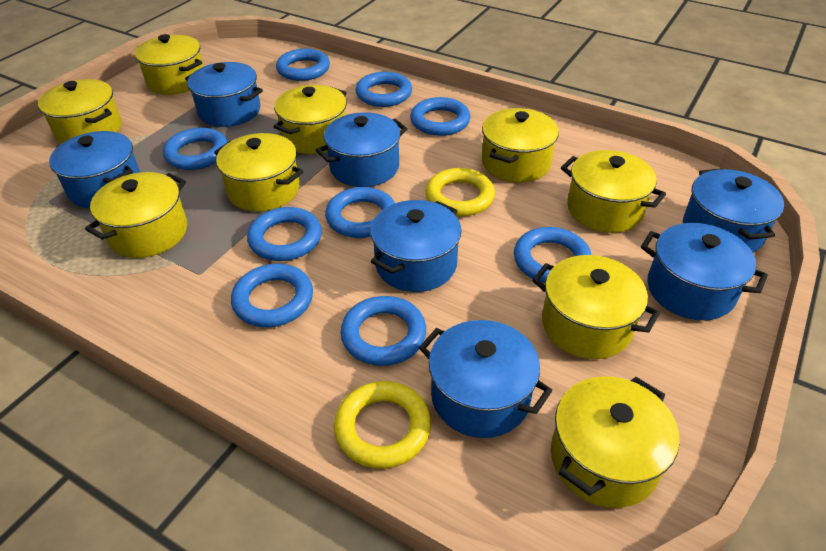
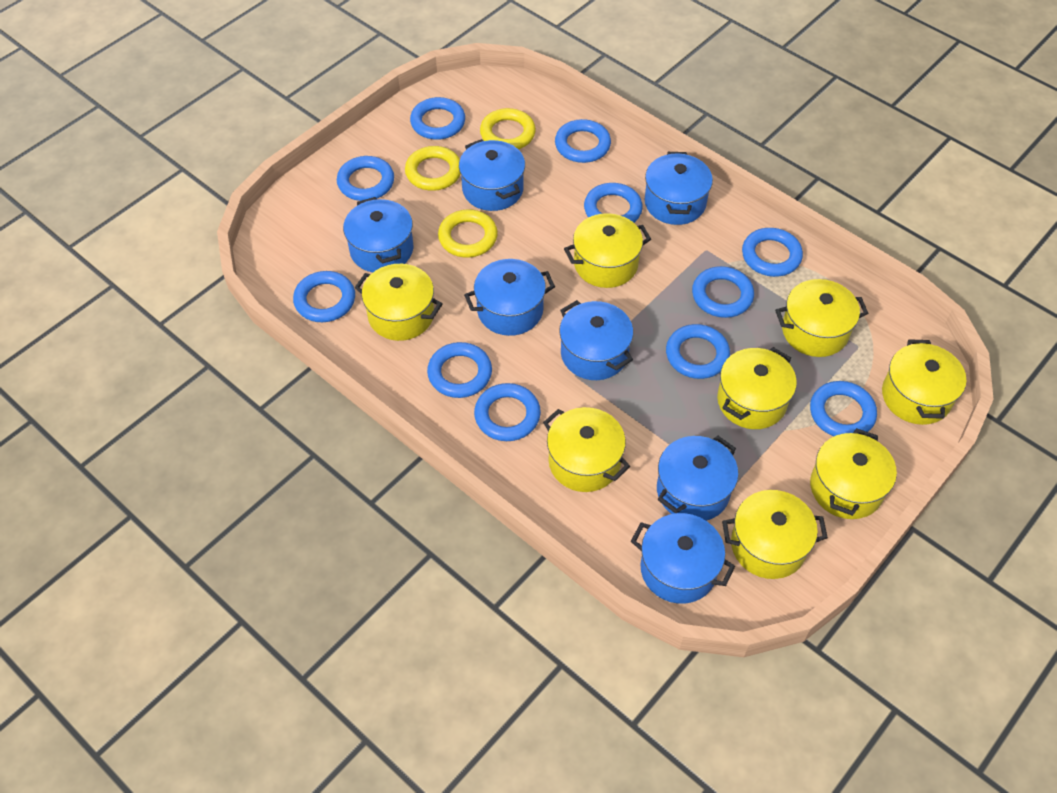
blue ring: 9 -> 11
yellow pot: 9 -> 8
yellow ring: 2 -> 3

